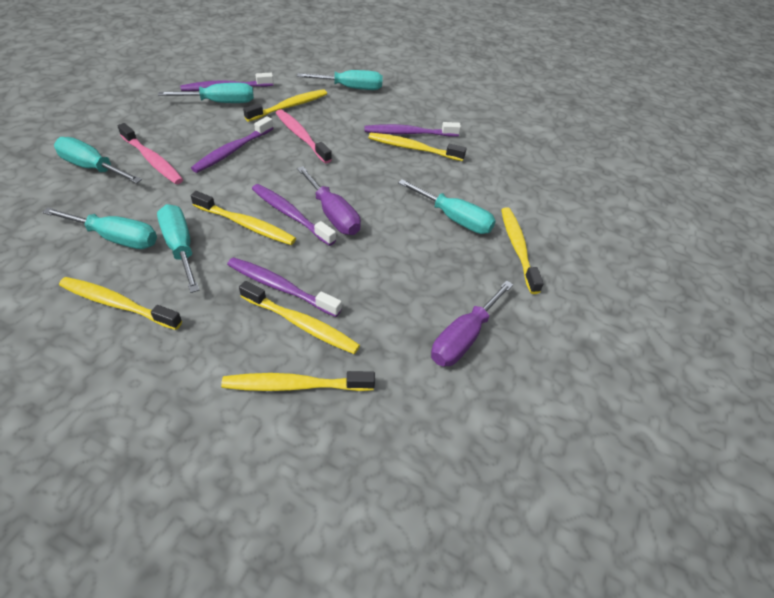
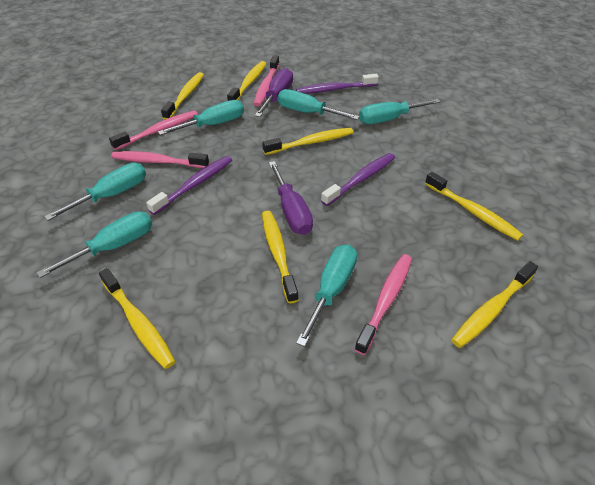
pink toothbrush: 2 -> 4
purple toothbrush: 5 -> 3

